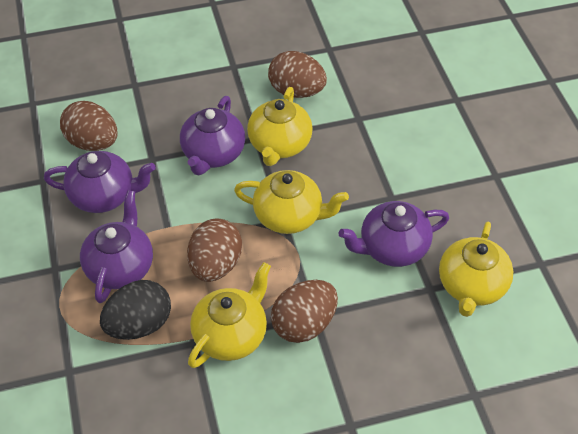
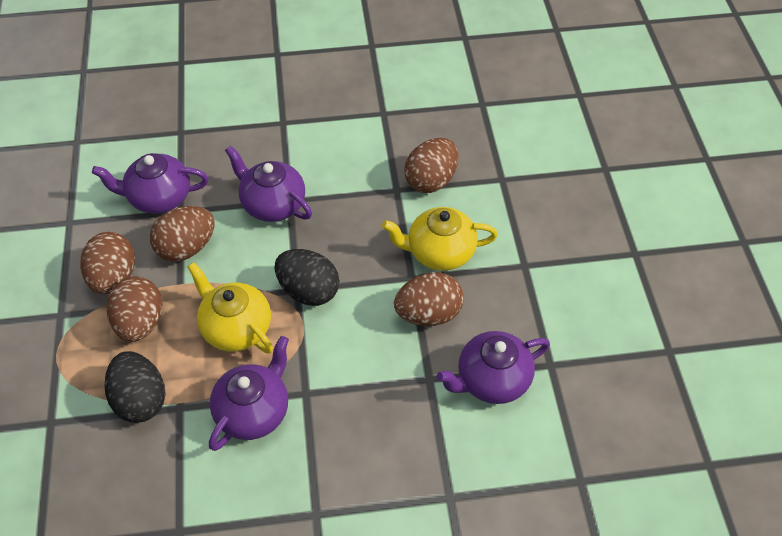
black egg: 1 -> 2
brown egg: 4 -> 5
yellow teapot: 4 -> 2

